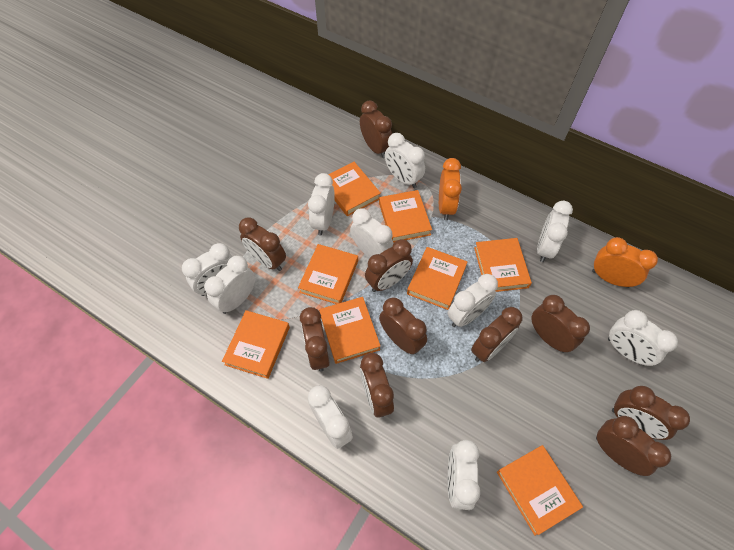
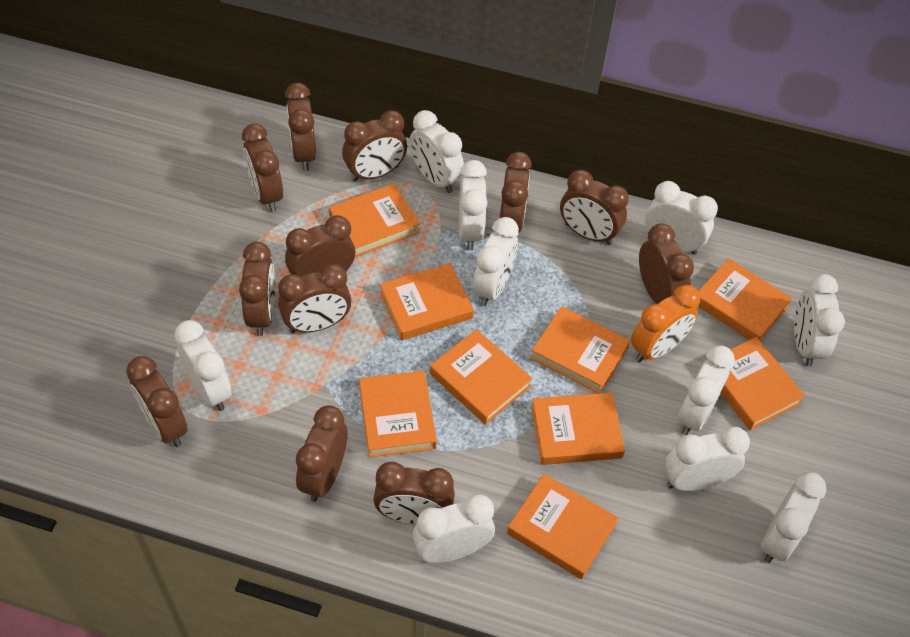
brown clock: 10 -> 12
orange book: 8 -> 9
orange clock: 2 -> 1

